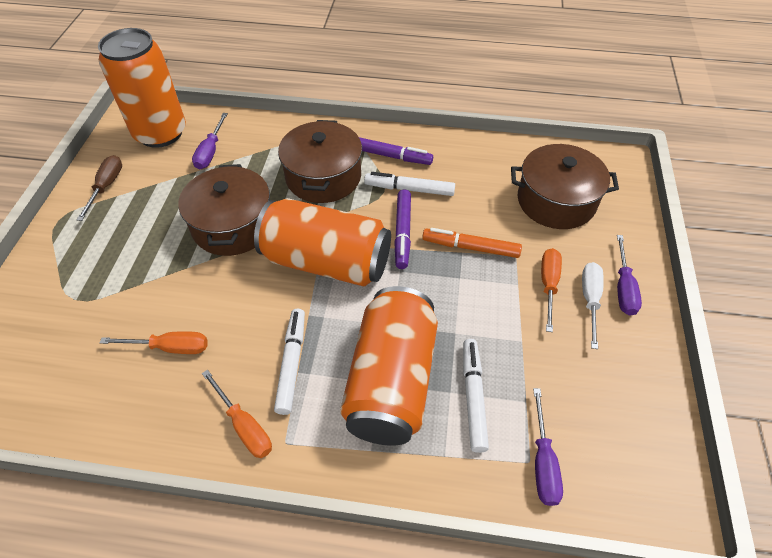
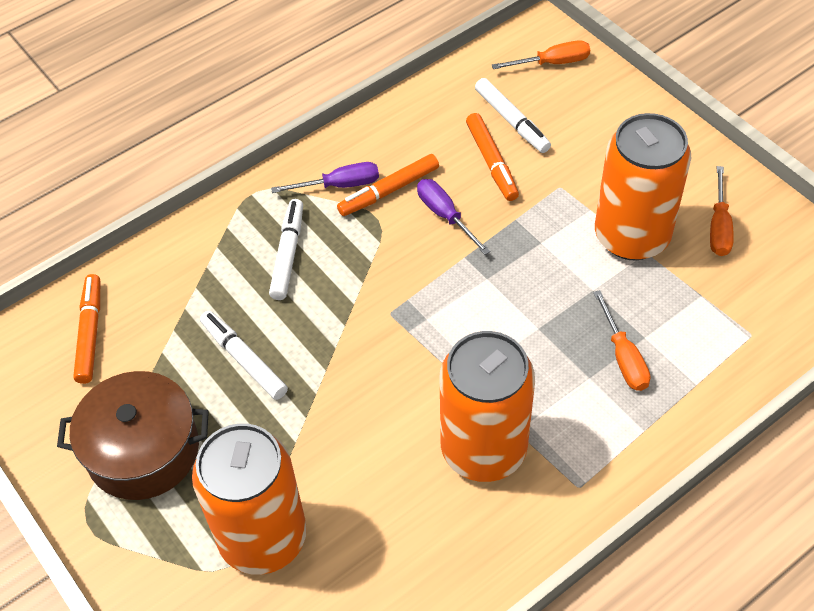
brown pot: 3 -> 1
brown screwdriver: 1 -> 0
orange marker: 1 -> 3
purple marker: 2 -> 0
purple screwdriver: 3 -> 2
white screwdriver: 1 -> 0

